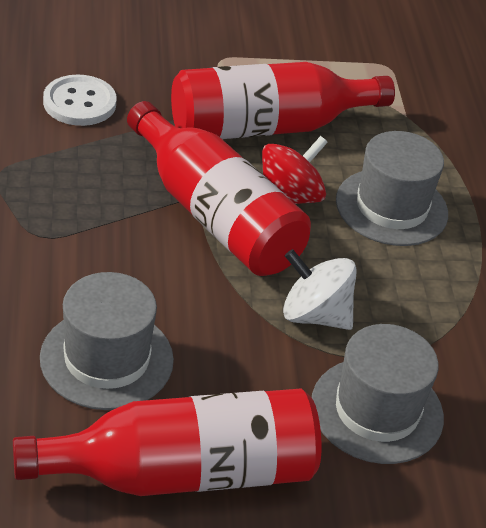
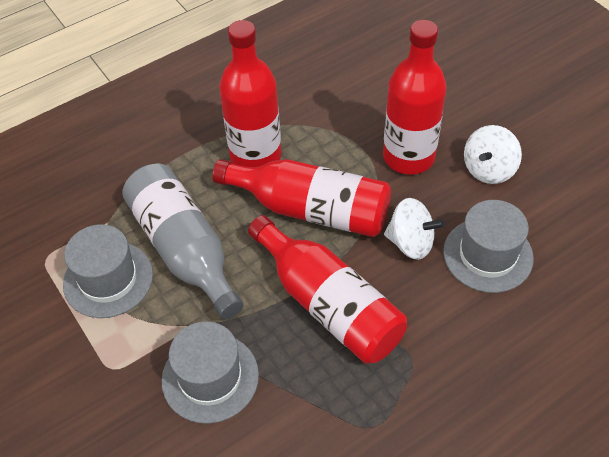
grey bottle: 0 -> 1
red bottle: 3 -> 4
red spinning top: 1 -> 0
white button: 1 -> 0
white spinning top: 1 -> 2

